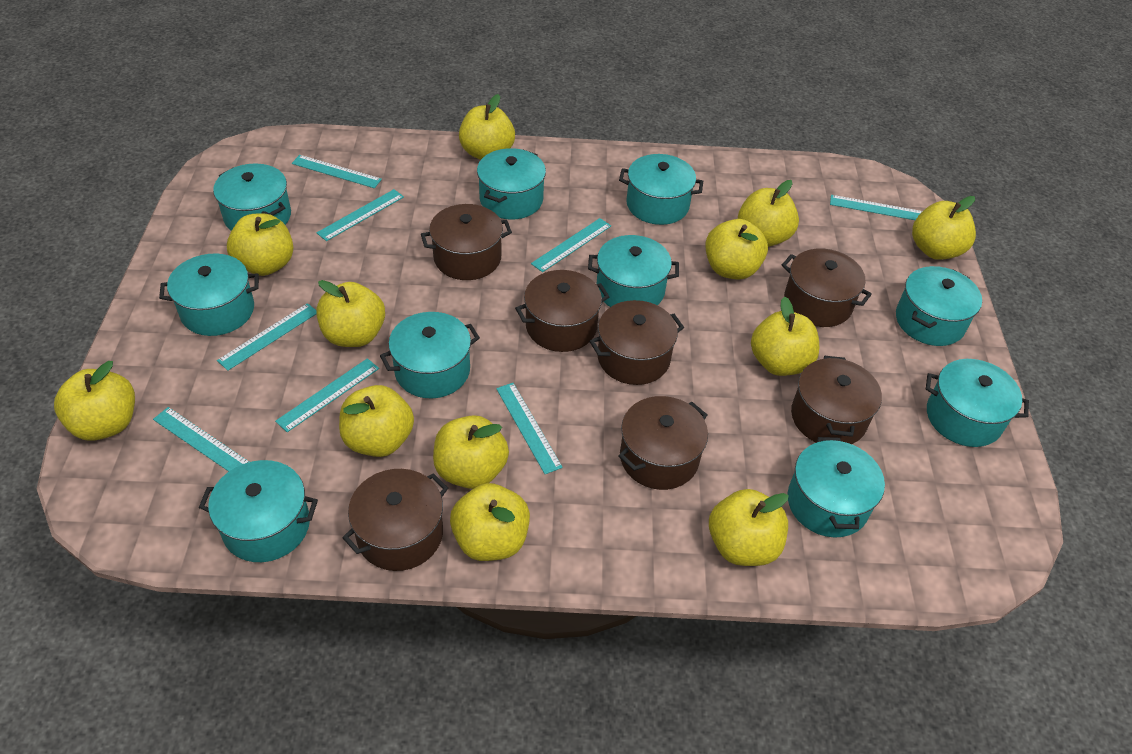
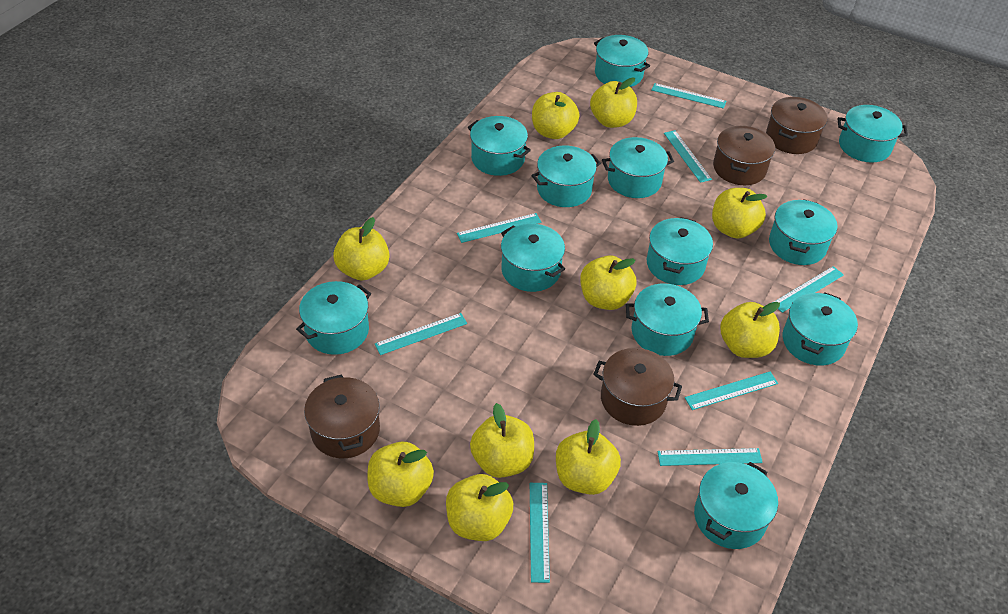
brown pot: 7 -> 4
turquoise pot: 10 -> 12
yellow apple: 12 -> 10

